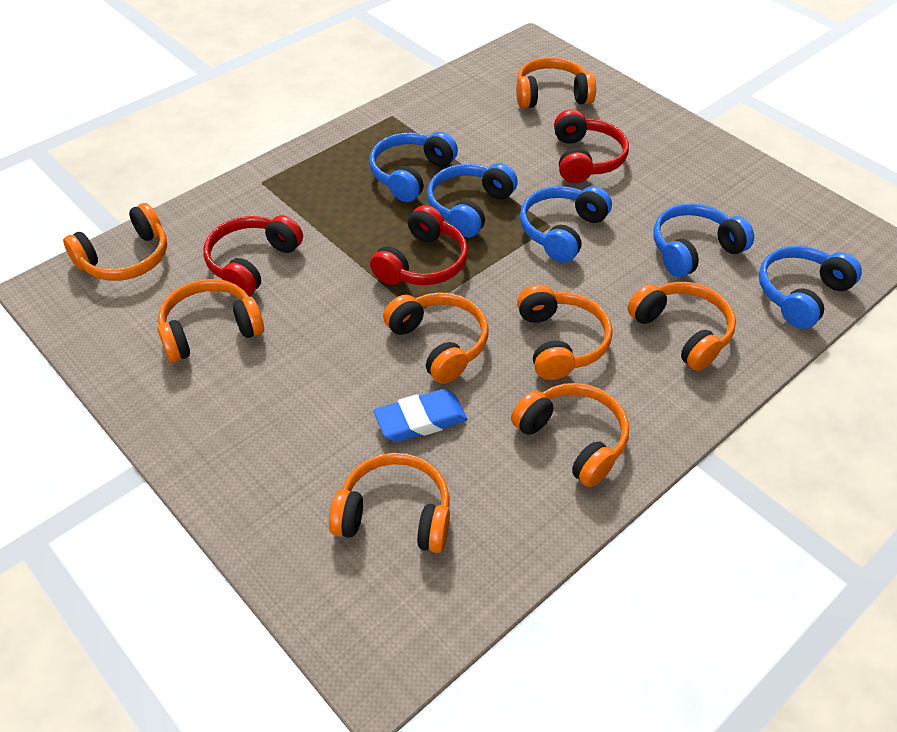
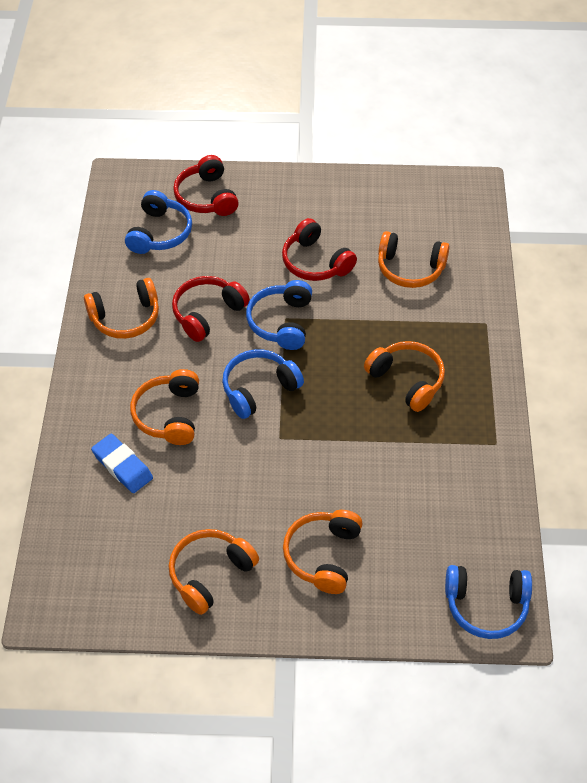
blue headphones: 5 -> 4
orange headphones: 8 -> 6

